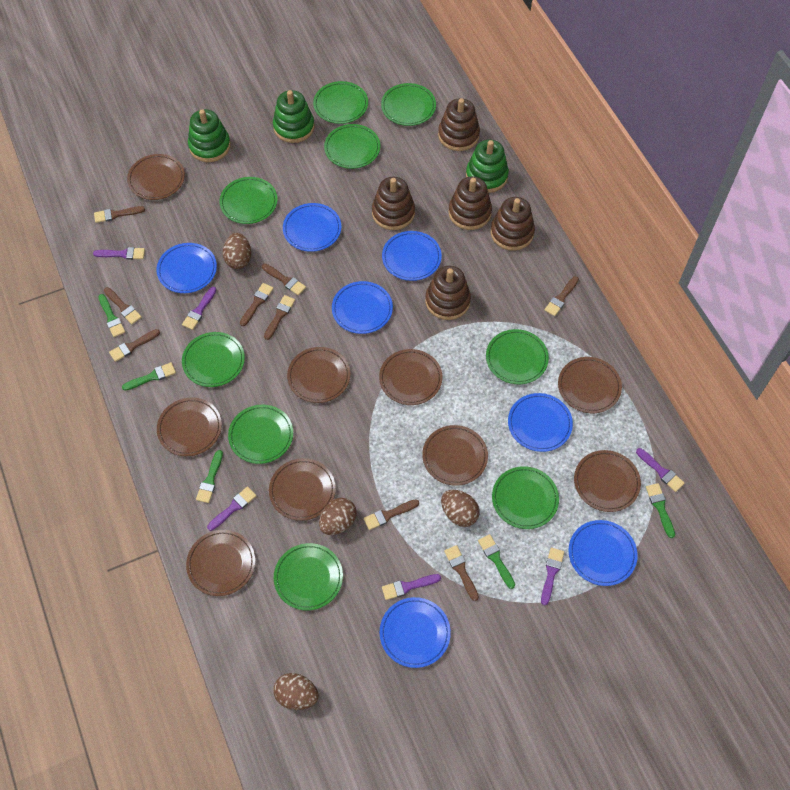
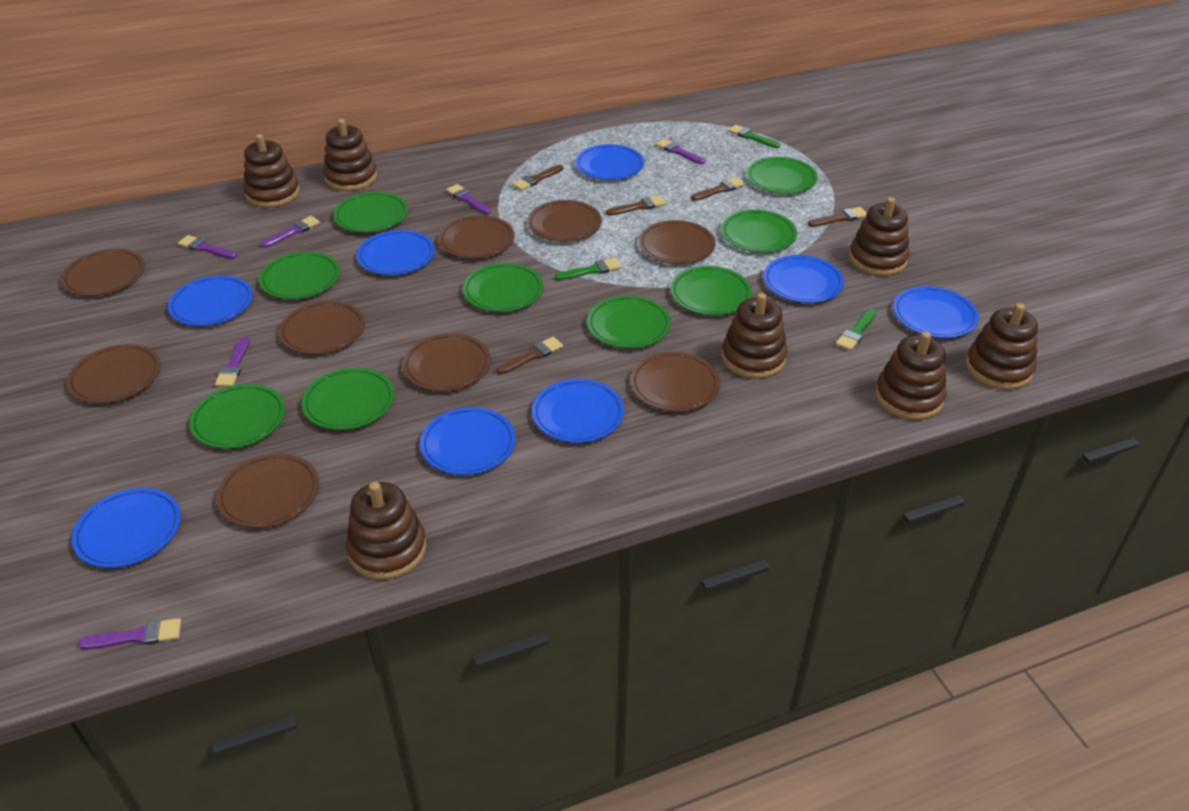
blue plate: 7 -> 8
brown brush: 9 -> 5
brown egg: 4 -> 0
brown stacking toy: 5 -> 7
green brush: 5 -> 3
green stacking toy: 3 -> 0

